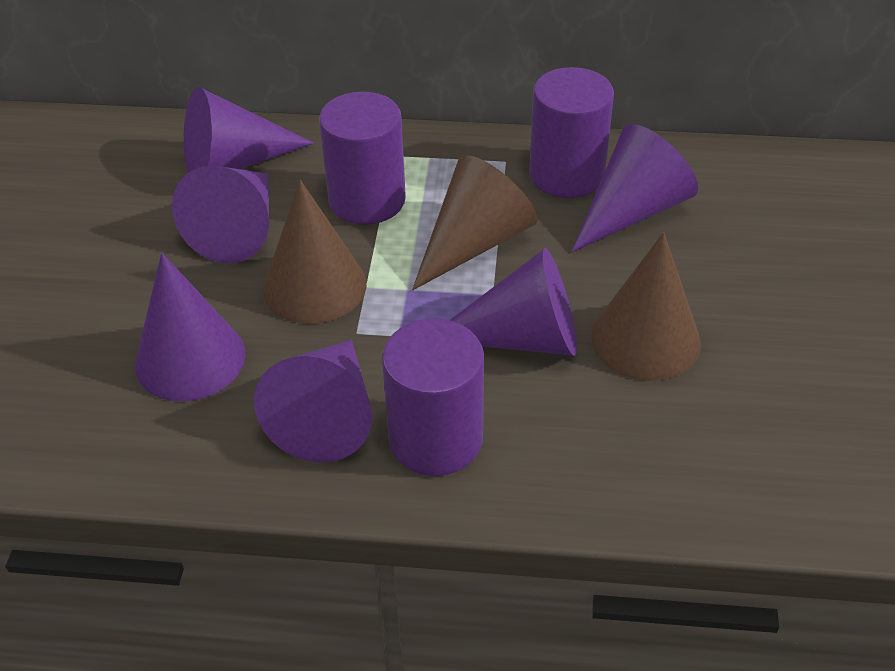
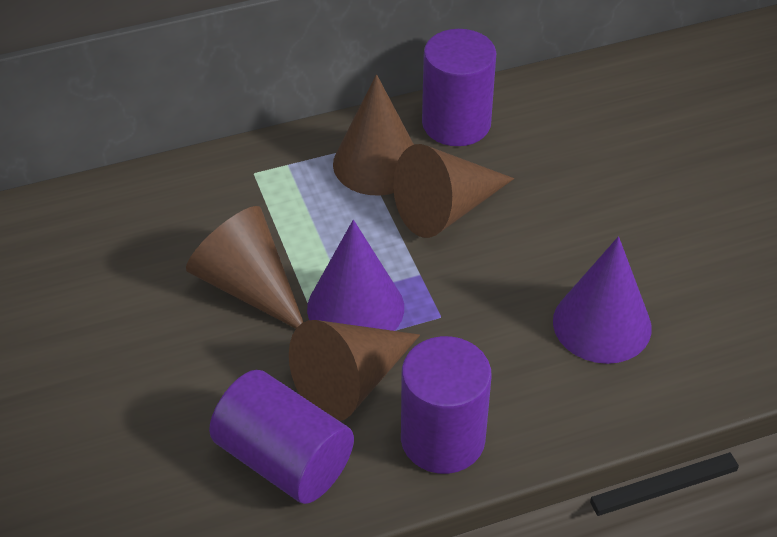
brown cone: 3 -> 4
purple cone: 6 -> 2

